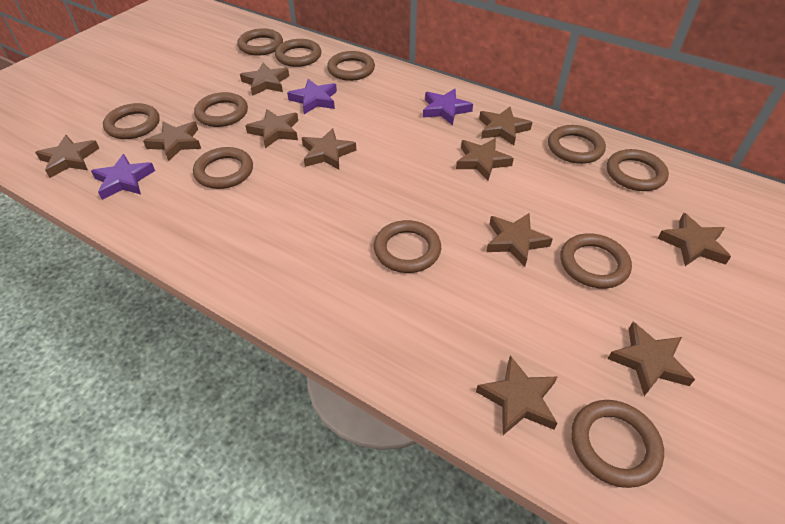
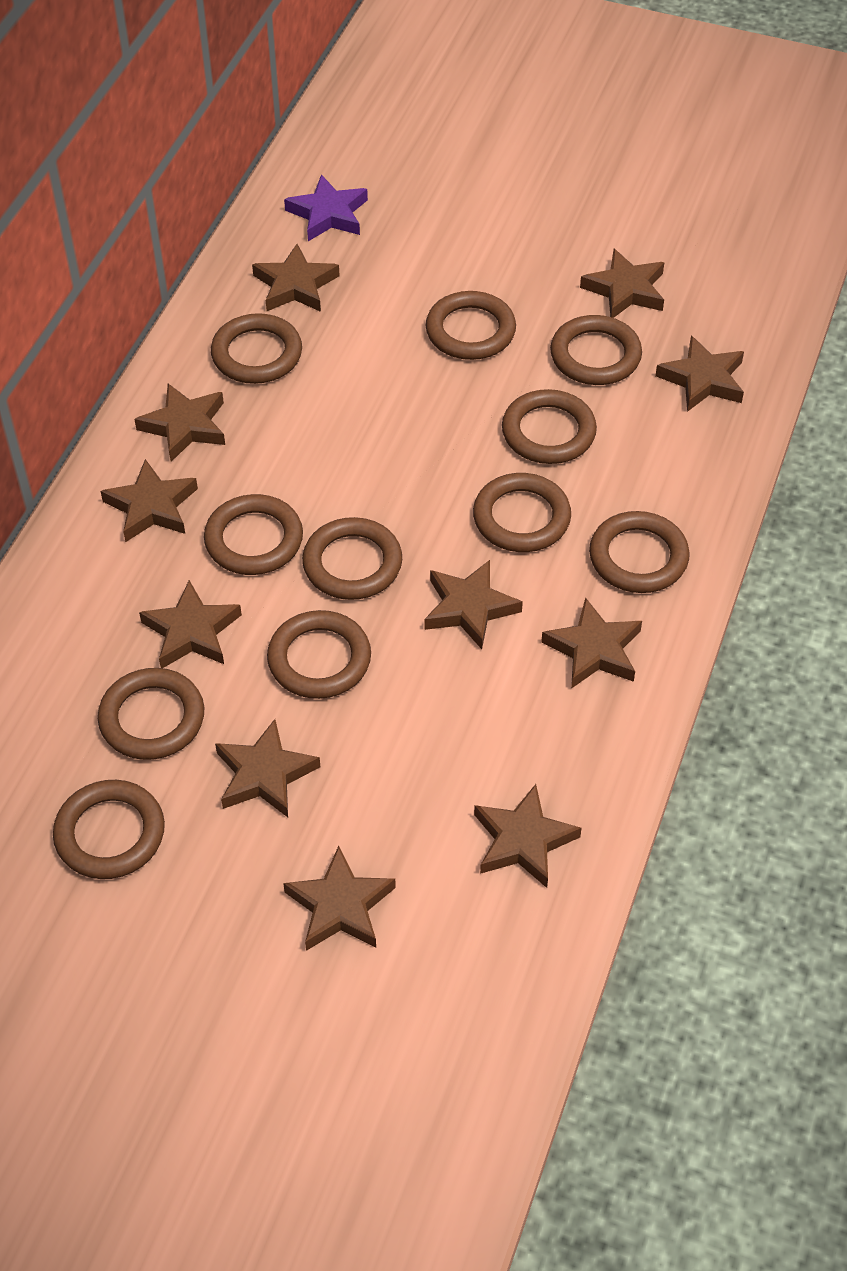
purple star: 3 -> 1

